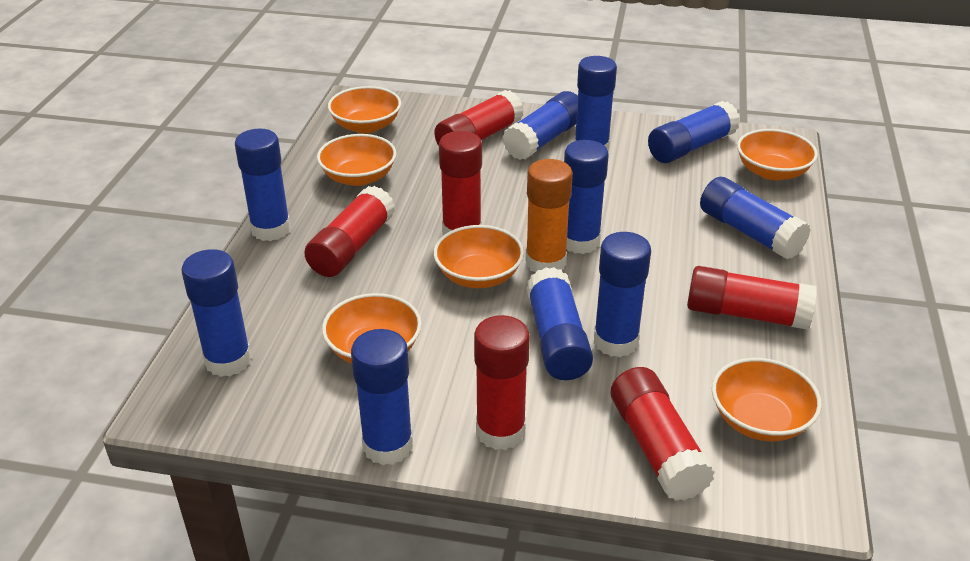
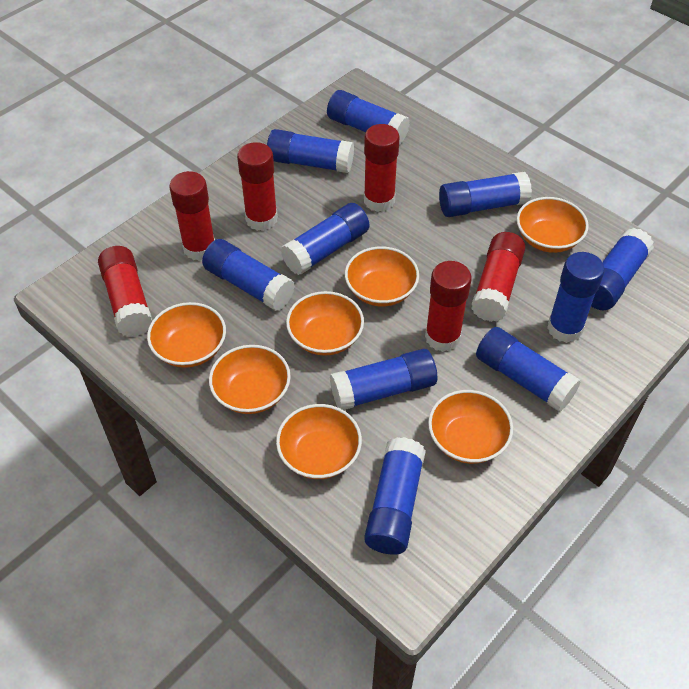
orange bowl: 6 -> 7
orange glue stick: 1 -> 0

